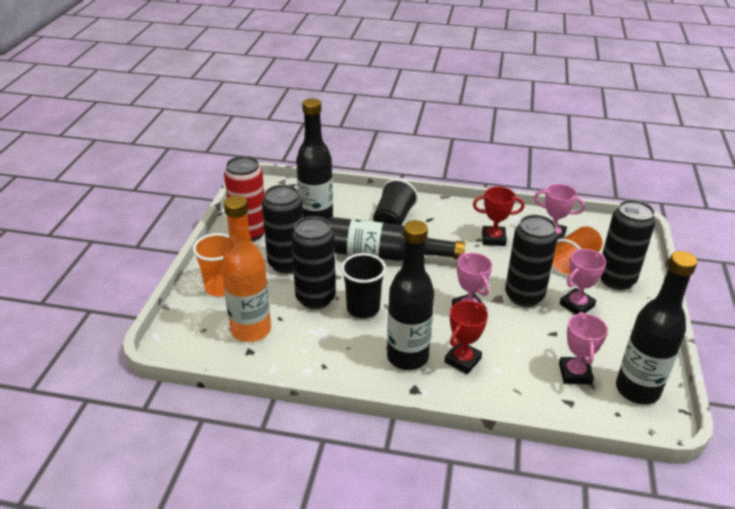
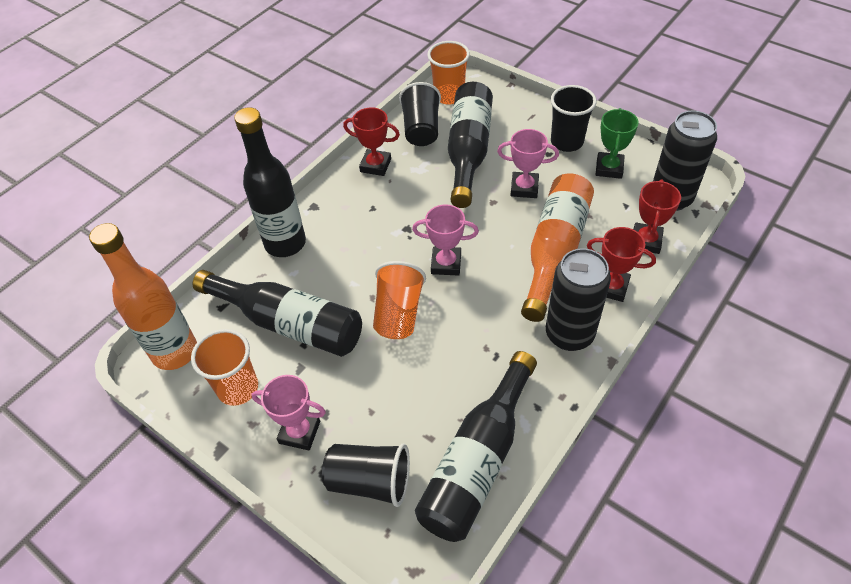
black can: 4 -> 2
black cup: 2 -> 3
green trophy: 0 -> 1
orange bottle: 1 -> 2
orange cup: 2 -> 3
pink trophy: 4 -> 3
red can: 1 -> 0
red trophy: 2 -> 3

